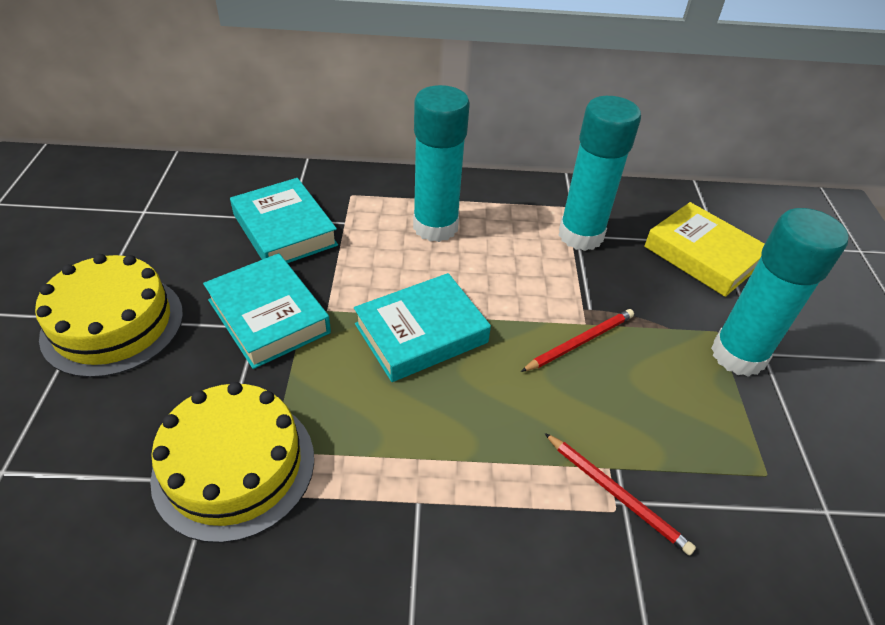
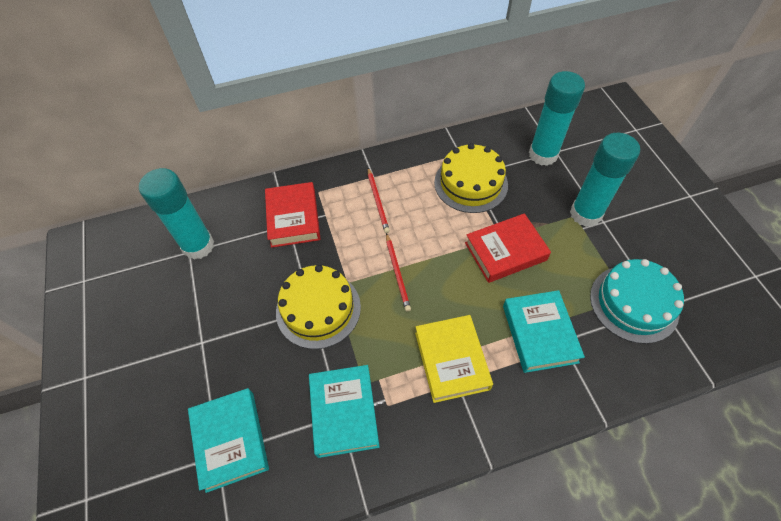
red book: 0 -> 2
turquoise cake: 0 -> 1

